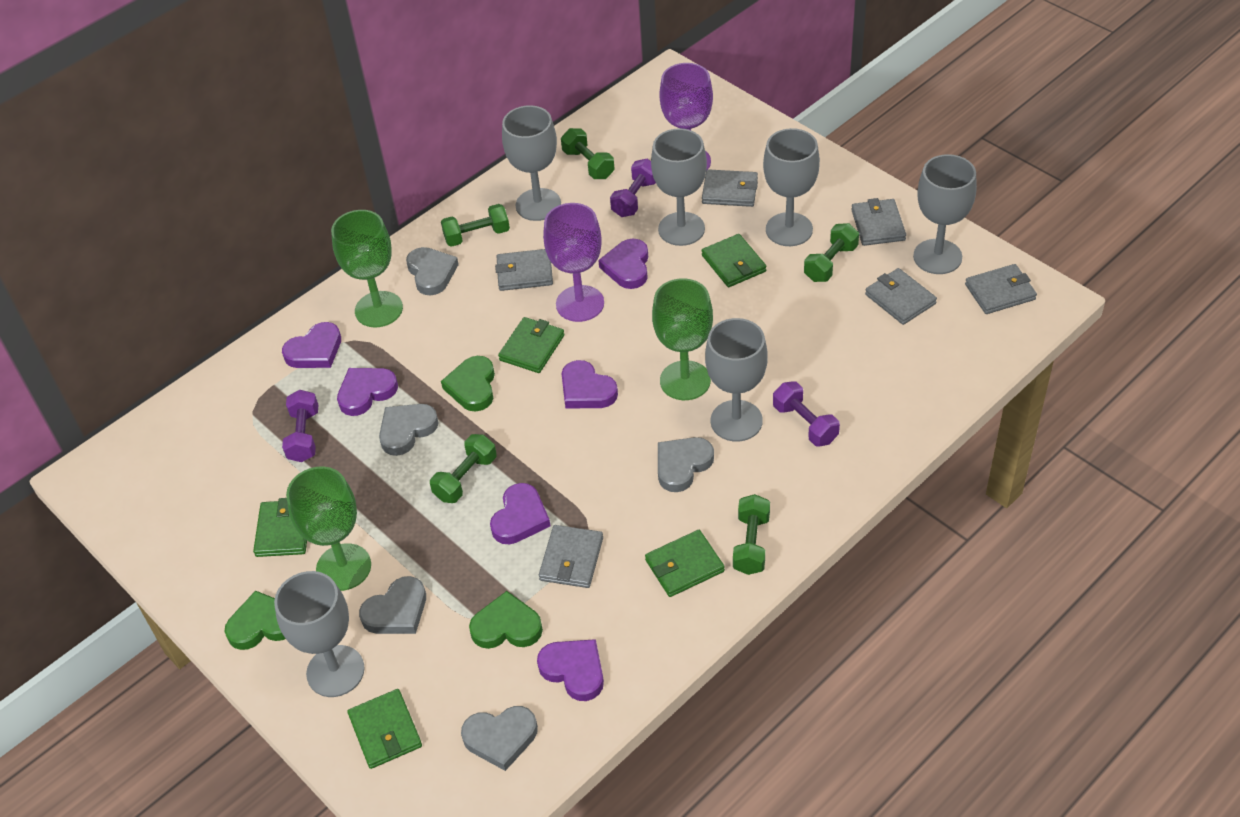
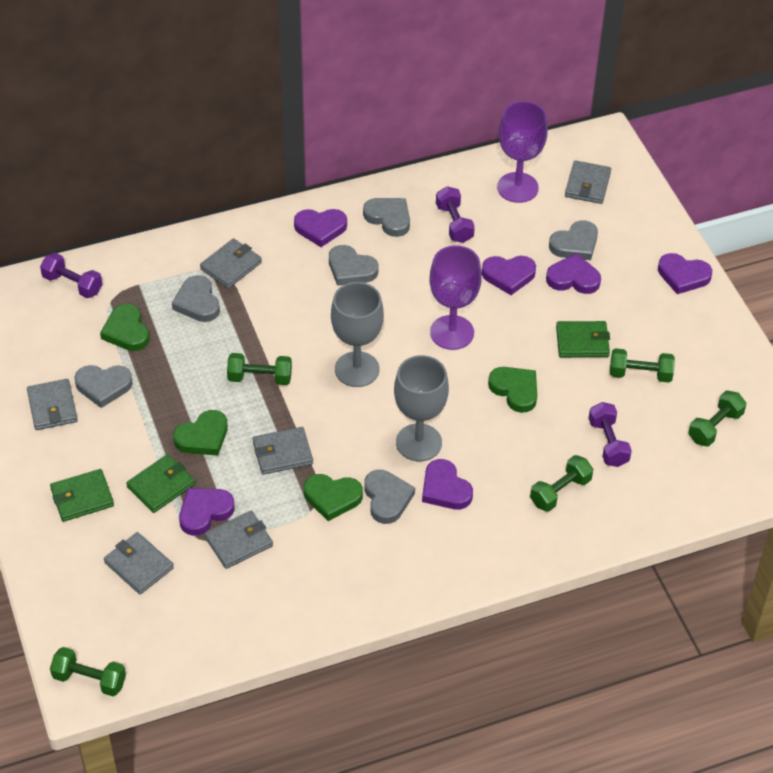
green goblet: 3 -> 0
green heart: 3 -> 4
green wallet: 5 -> 3
grey goblet: 6 -> 2
grey heart: 5 -> 6

